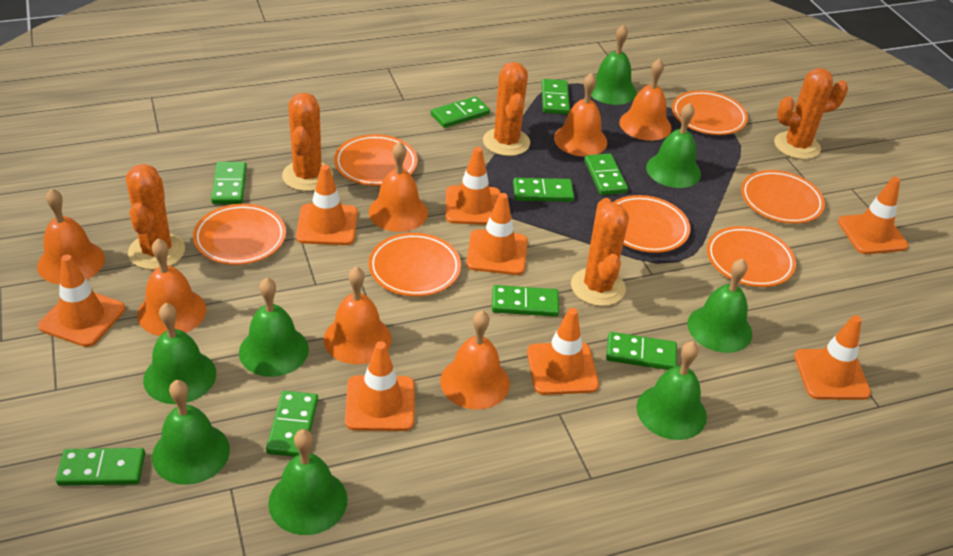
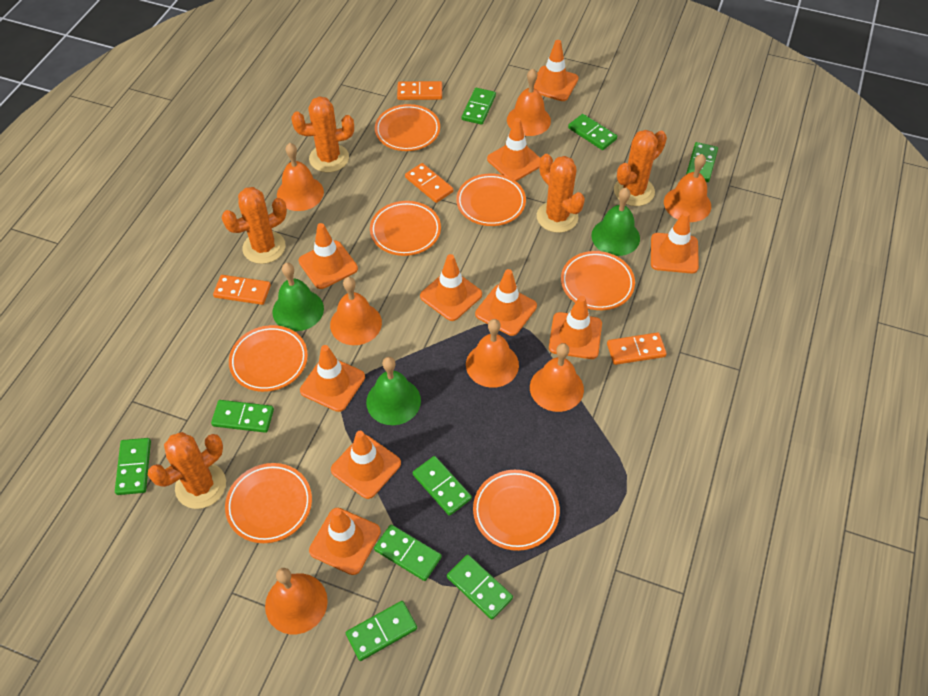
green bell: 8 -> 3
orange domino: 0 -> 4
orange traffic cone: 8 -> 10

